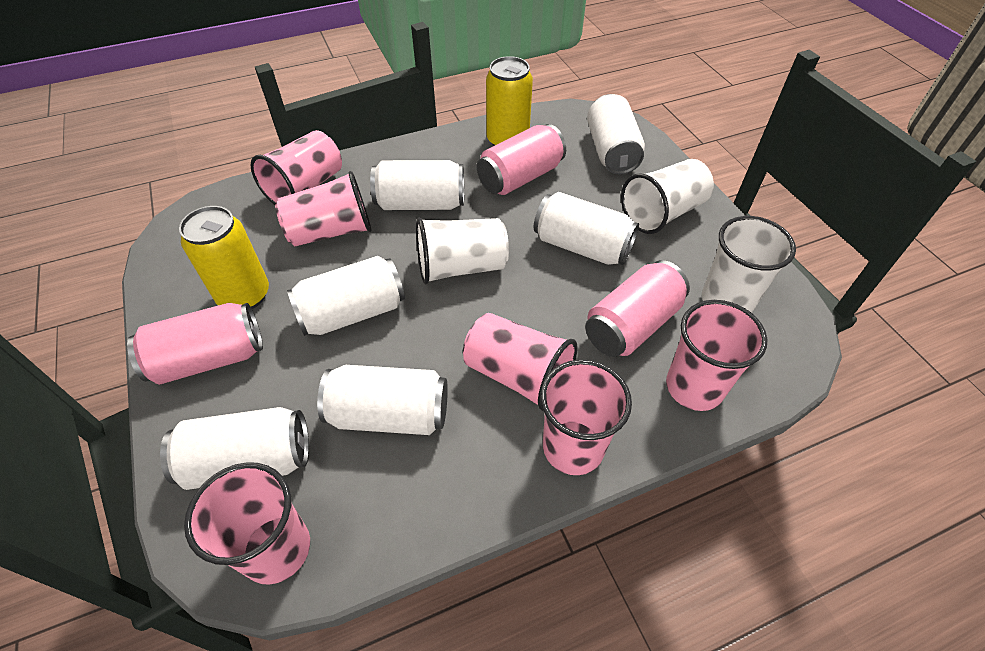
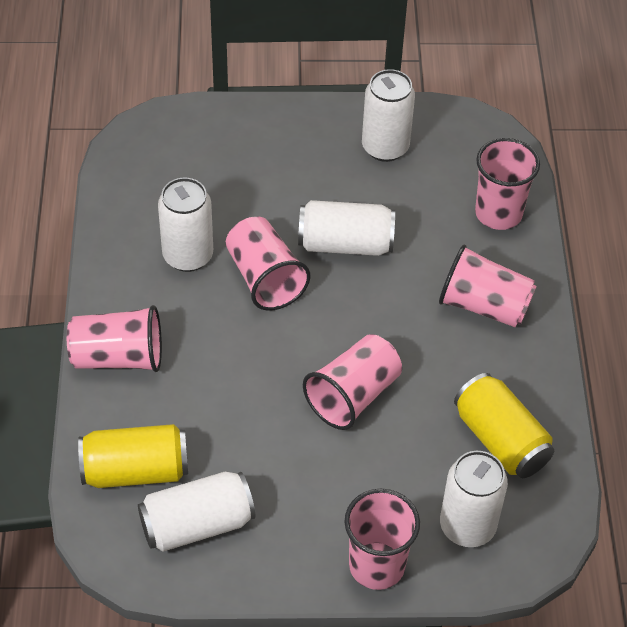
pink can: 3 -> 0
white can: 6 -> 5
white cup: 3 -> 0

